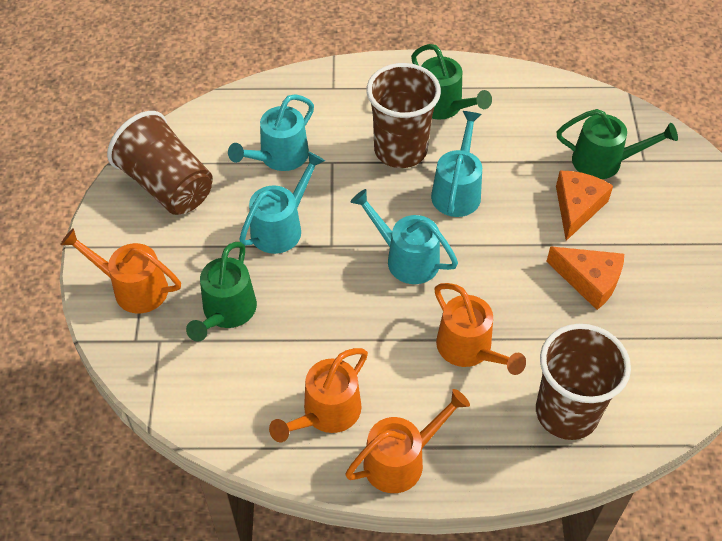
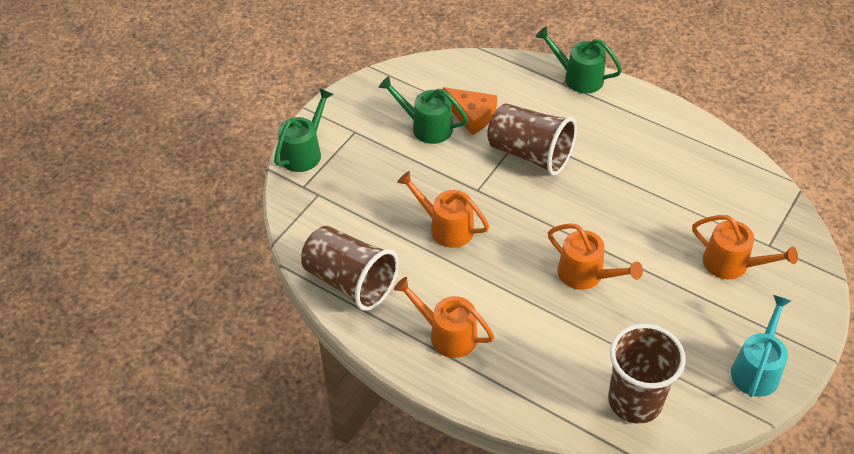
orange cheese: 2 -> 1
turquoise watering can: 4 -> 1

